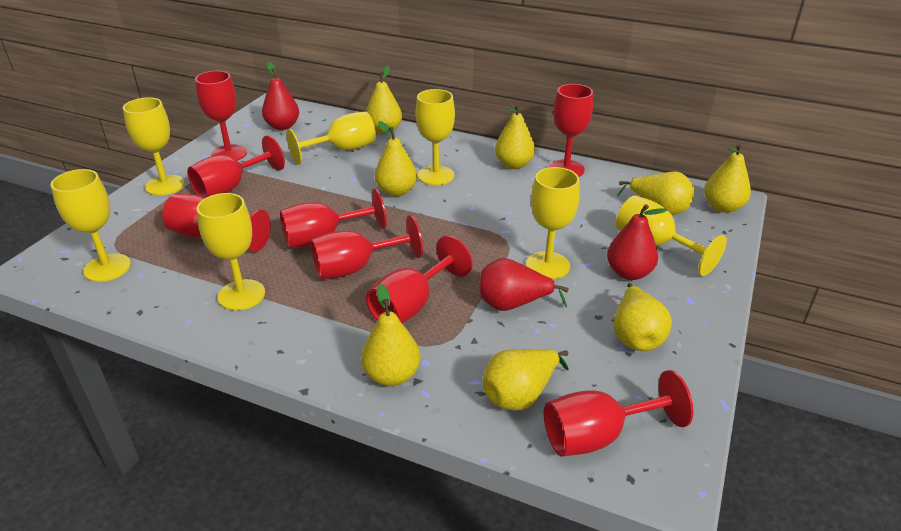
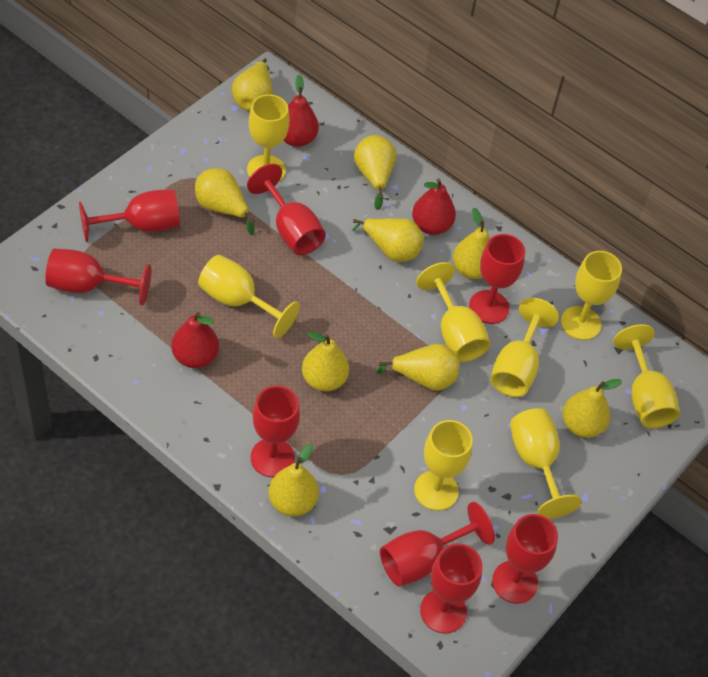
yellow goblet: 7 -> 8
yellow pear: 8 -> 9

